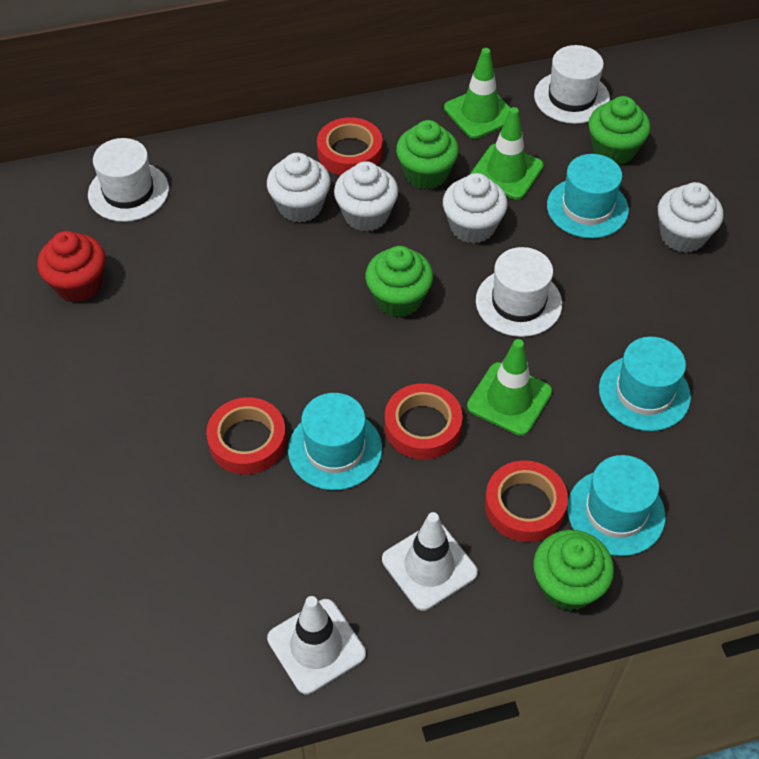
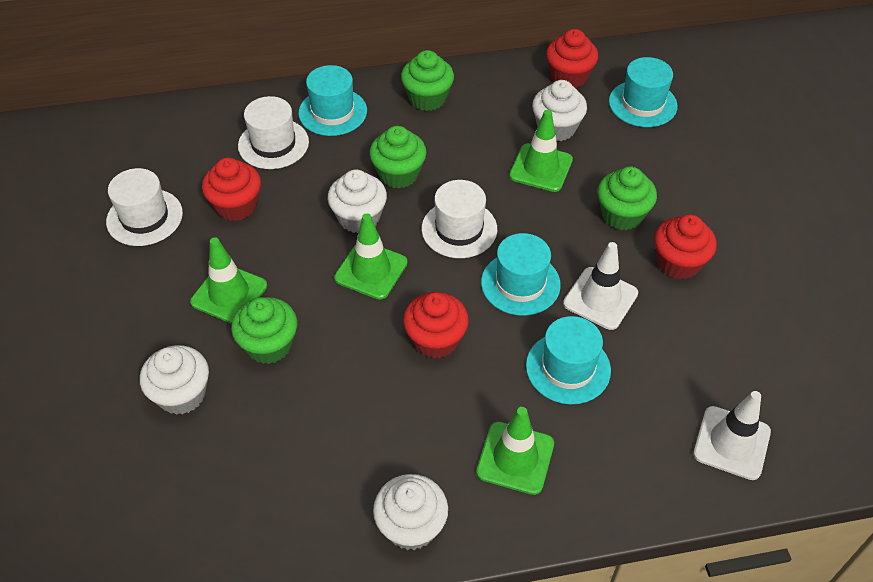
green traffic cone: 3 -> 4
red cupcake: 1 -> 4
red tape: 4 -> 0

